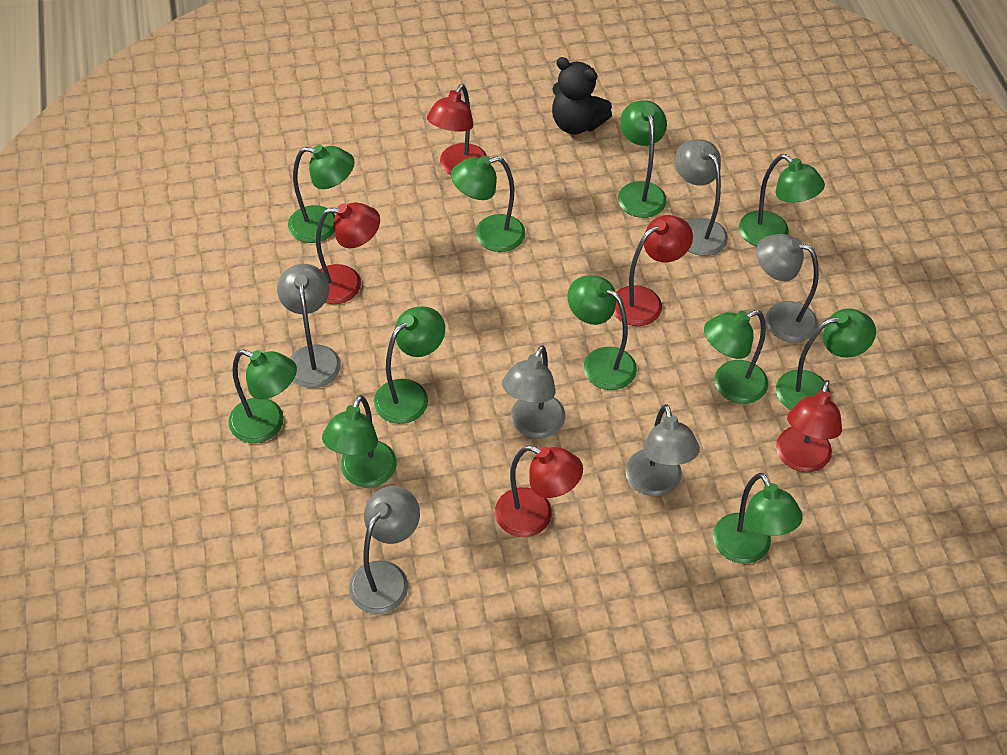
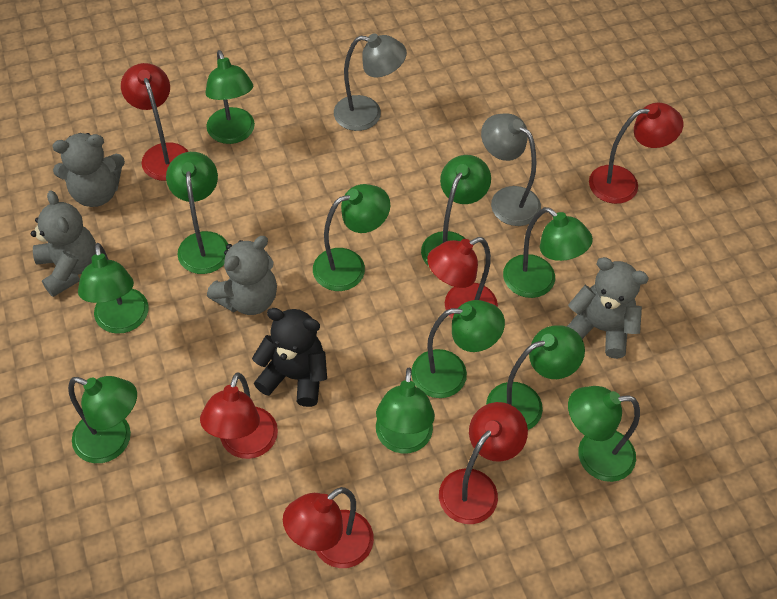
grey lamp: 6 -> 2
grey teddy bear: 0 -> 4
red lamp: 5 -> 6

